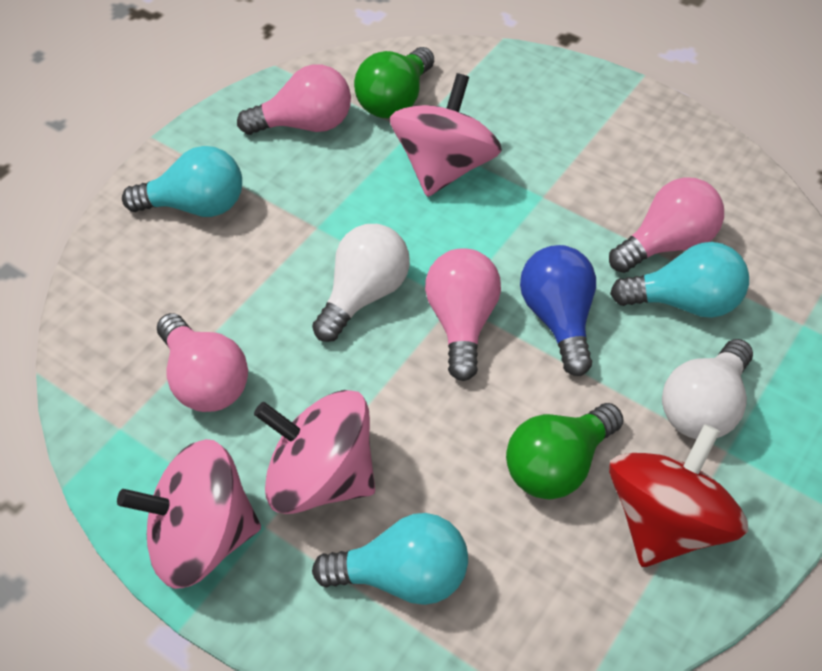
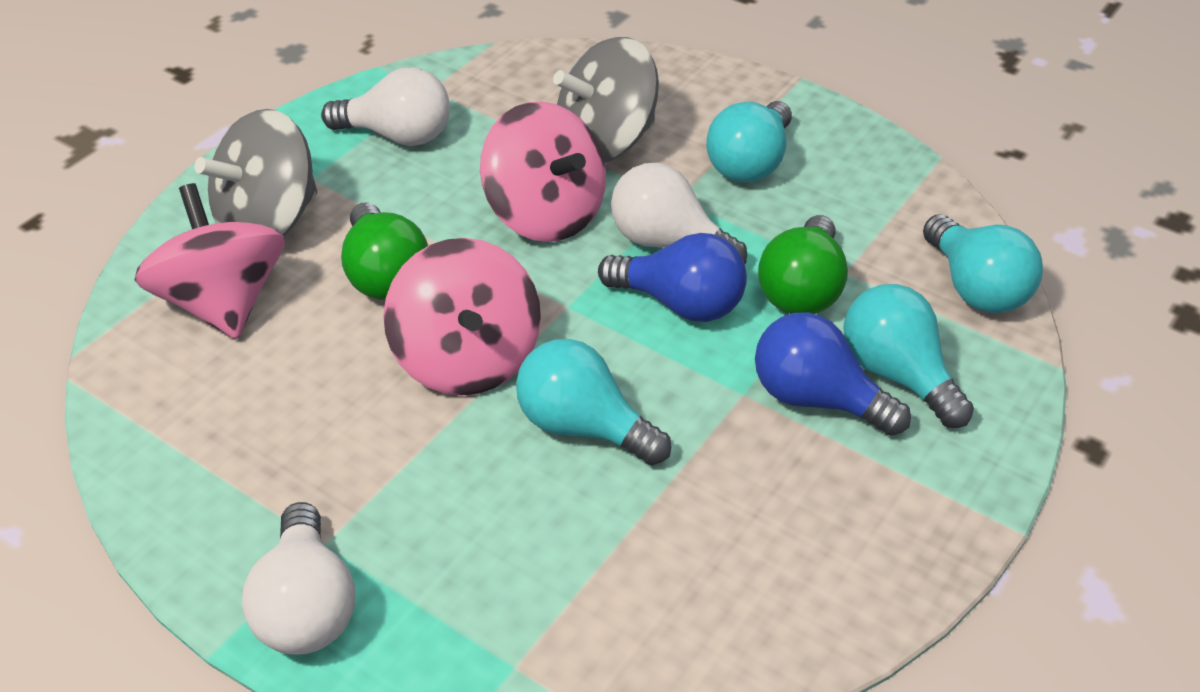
blue light bulb: 1 -> 2
grey spinning top: 0 -> 2
pink light bulb: 4 -> 0
red spinning top: 1 -> 0
turquoise light bulb: 3 -> 4
white light bulb: 2 -> 3

